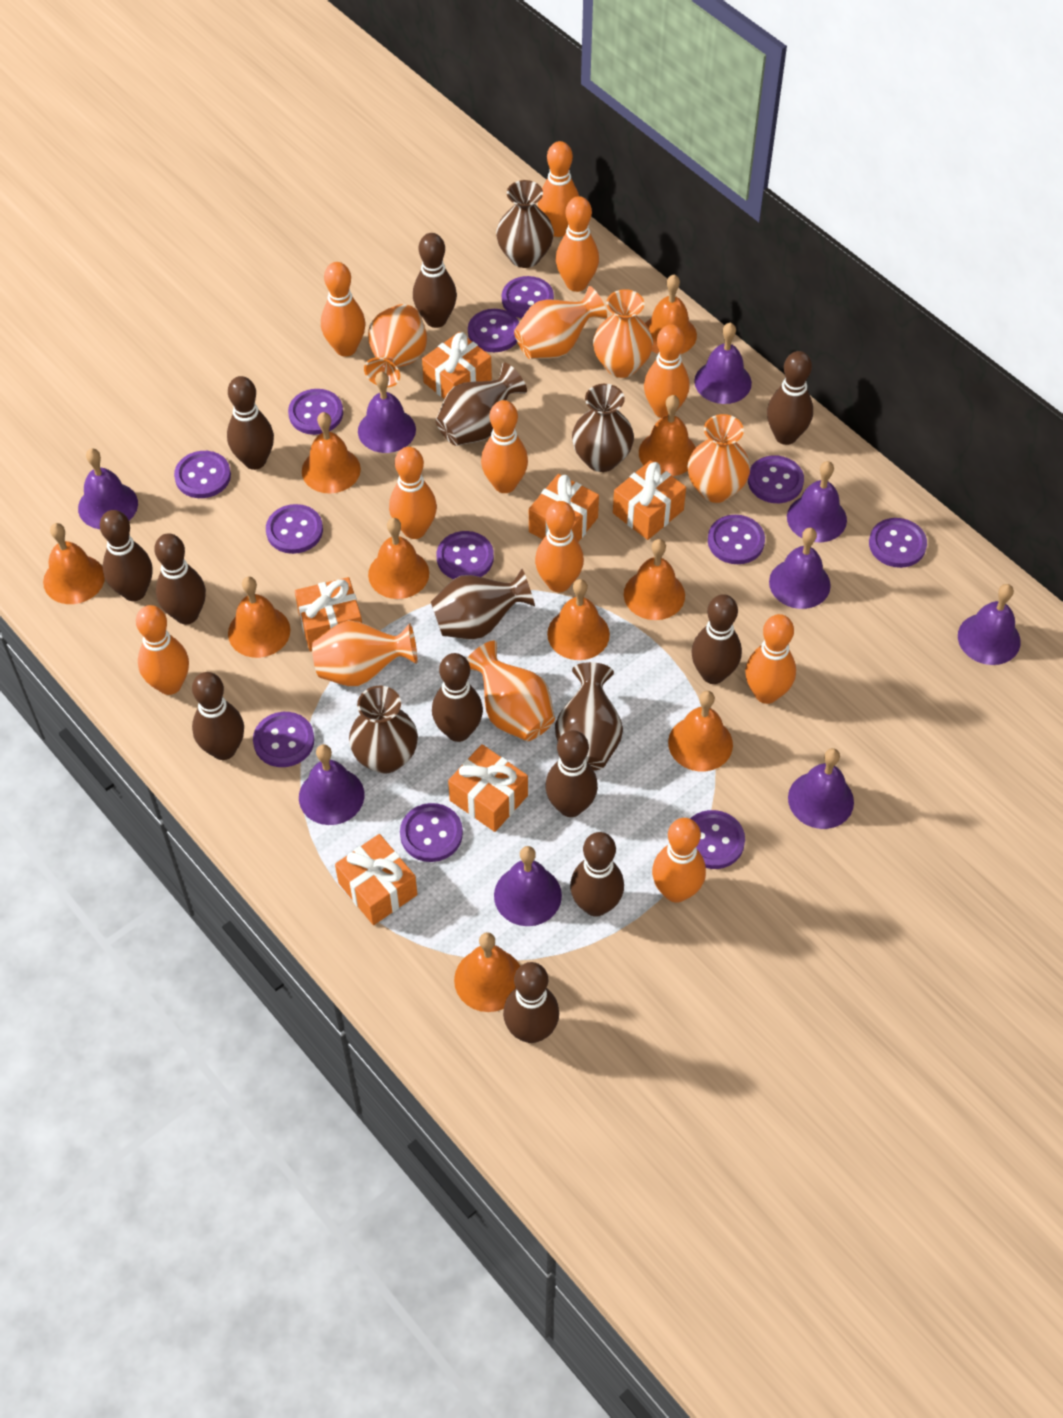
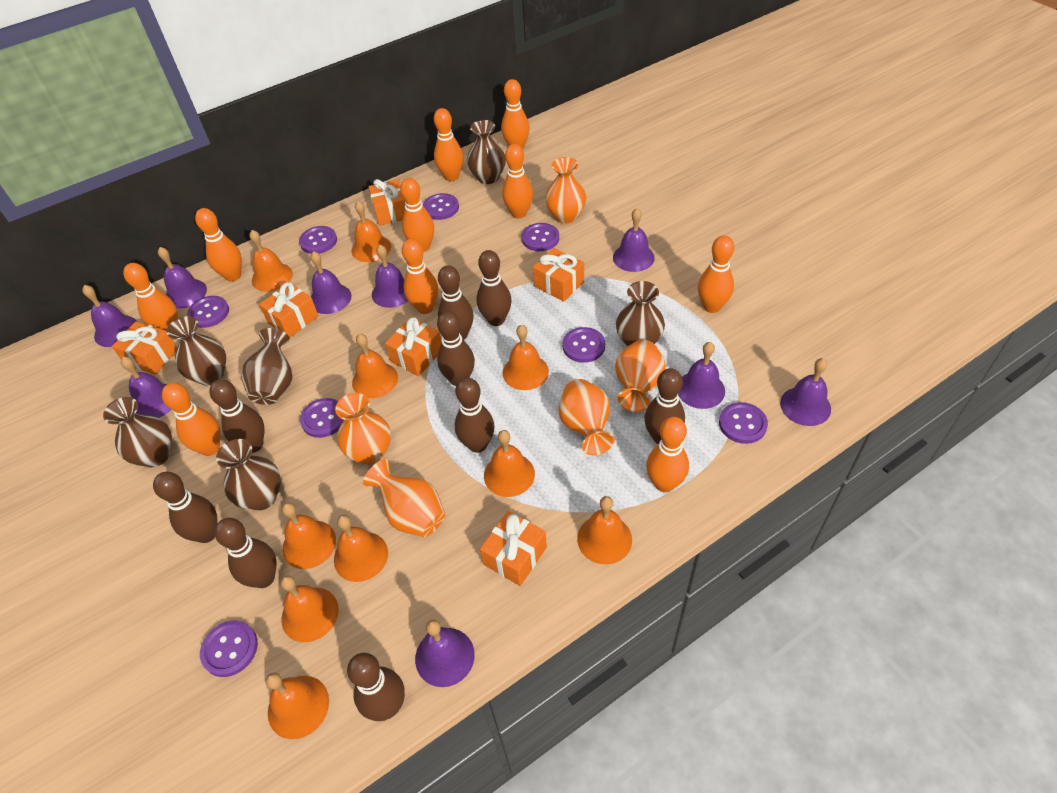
brown bowling pin: 11 -> 9
orange vase: 6 -> 5
purple button: 12 -> 8

